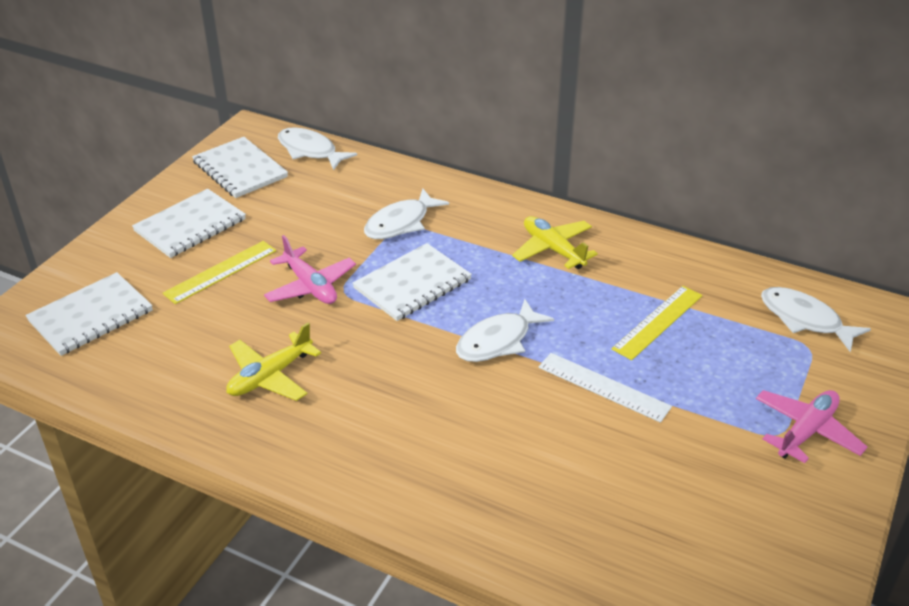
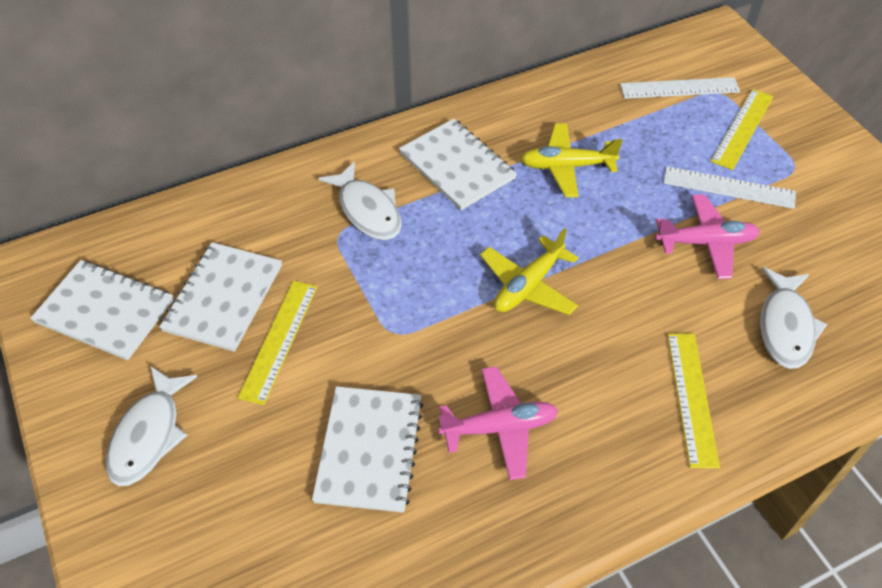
white fish: 4 -> 3
white ruler: 1 -> 2
yellow ruler: 2 -> 3

